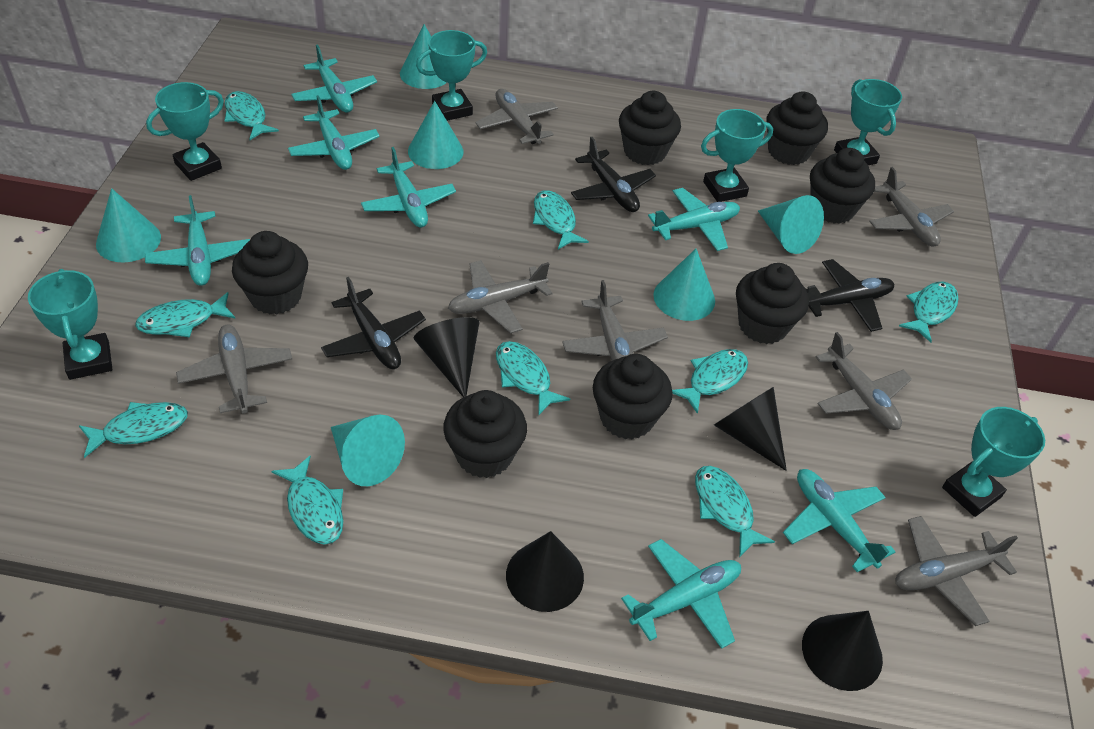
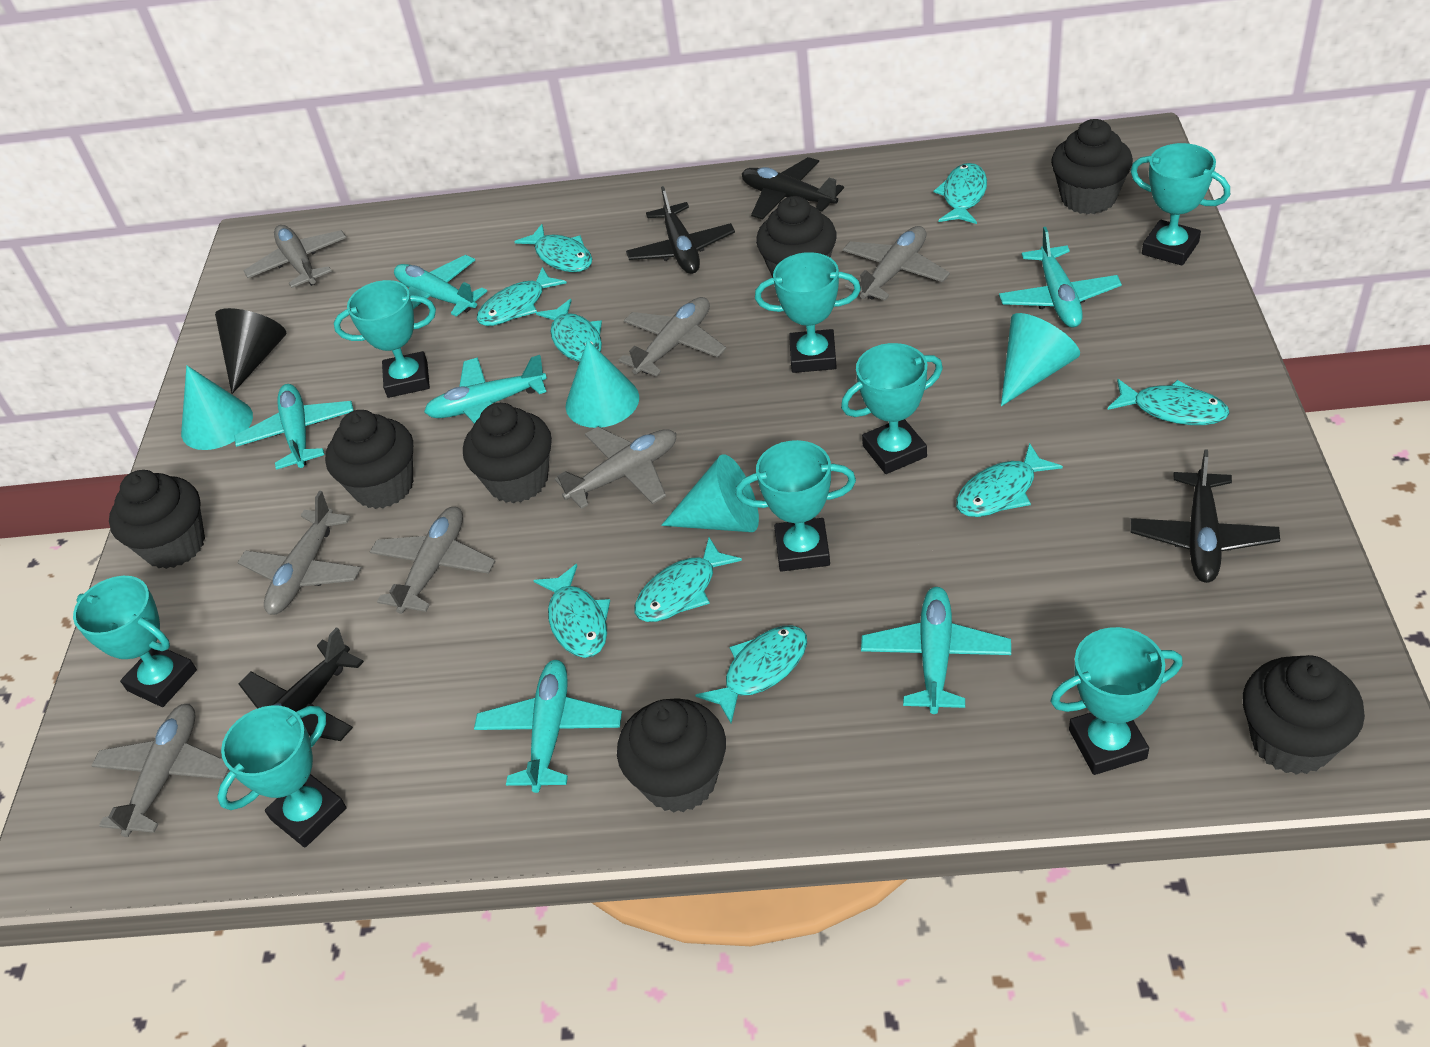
black cone: 4 -> 1
black plane: 3 -> 4
turquoise cone: 6 -> 4
turquoise plane: 7 -> 6
turquoise trophy: 6 -> 8

